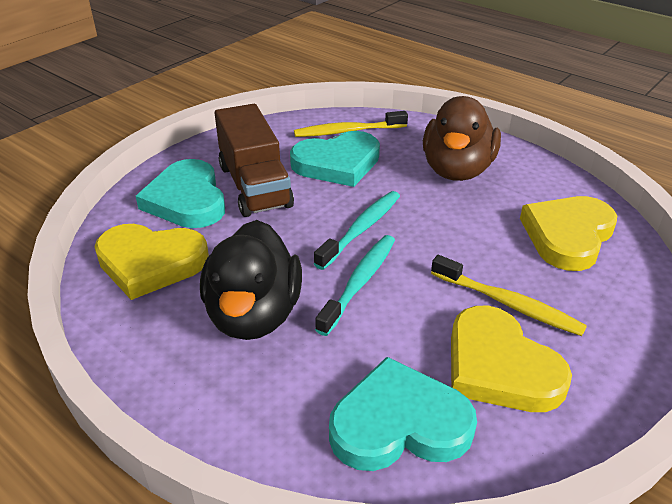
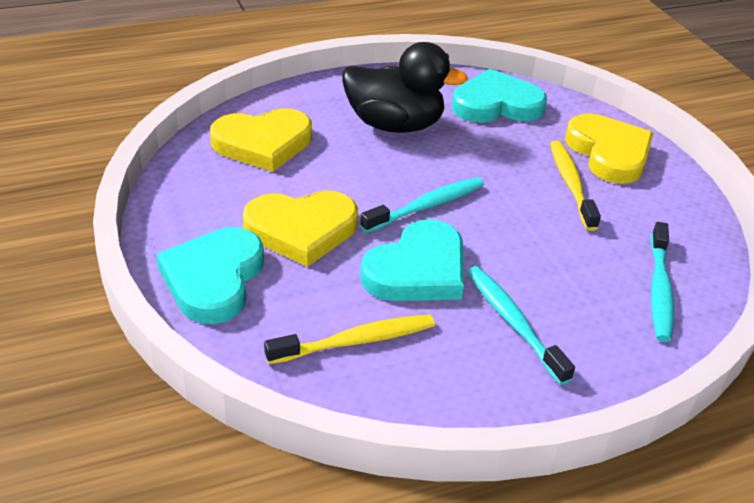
brown duck: 1 -> 0
brown truck: 1 -> 0
turquoise toothbrush: 2 -> 3

